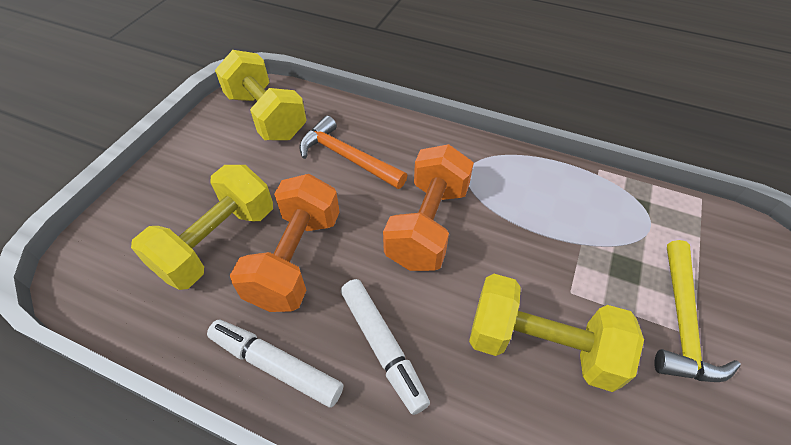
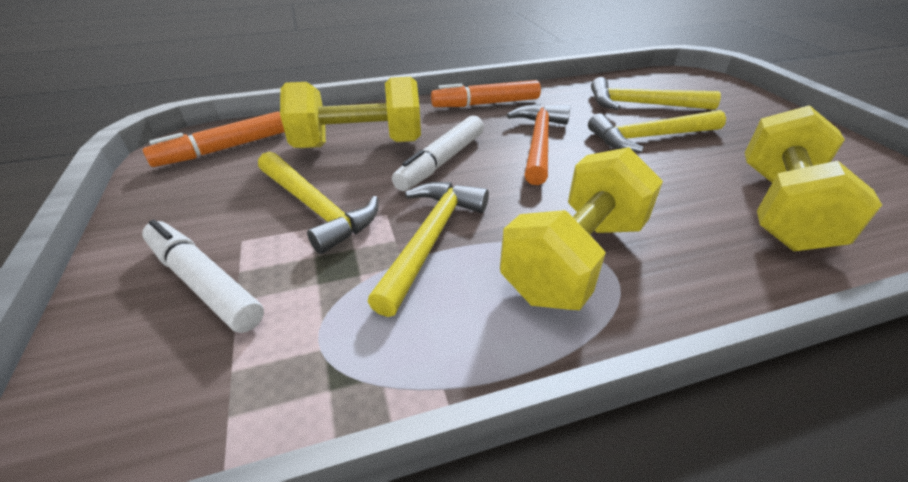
orange dumbbell: 2 -> 0
orange marker: 0 -> 2
yellow hammer: 1 -> 4

